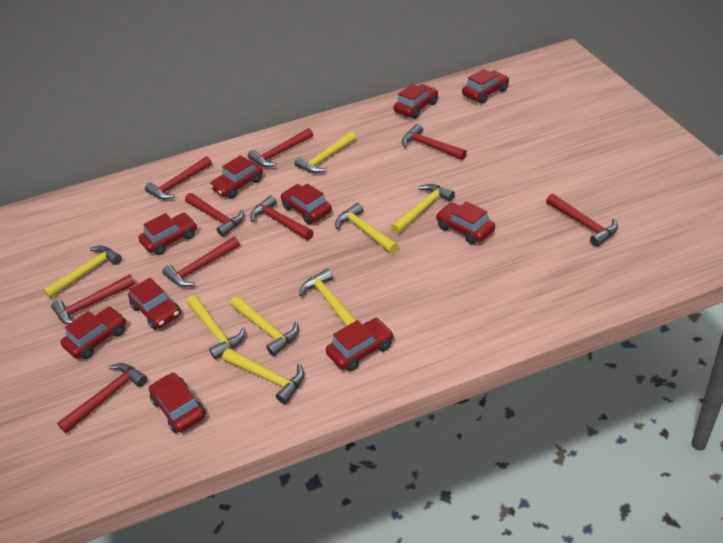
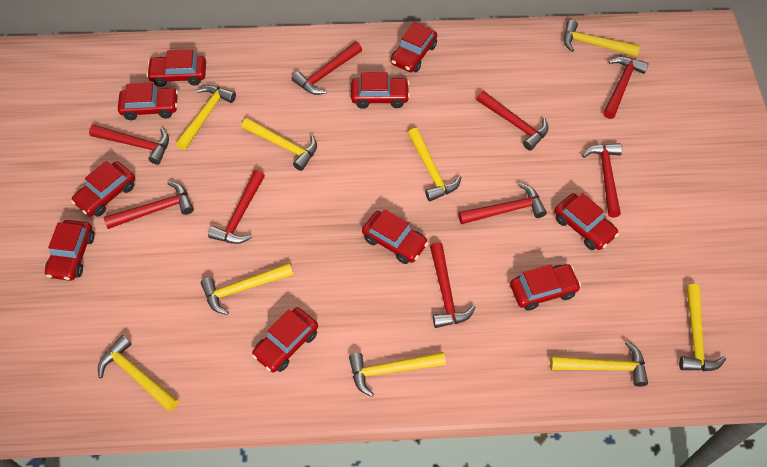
yellow hammer: 8 -> 9

